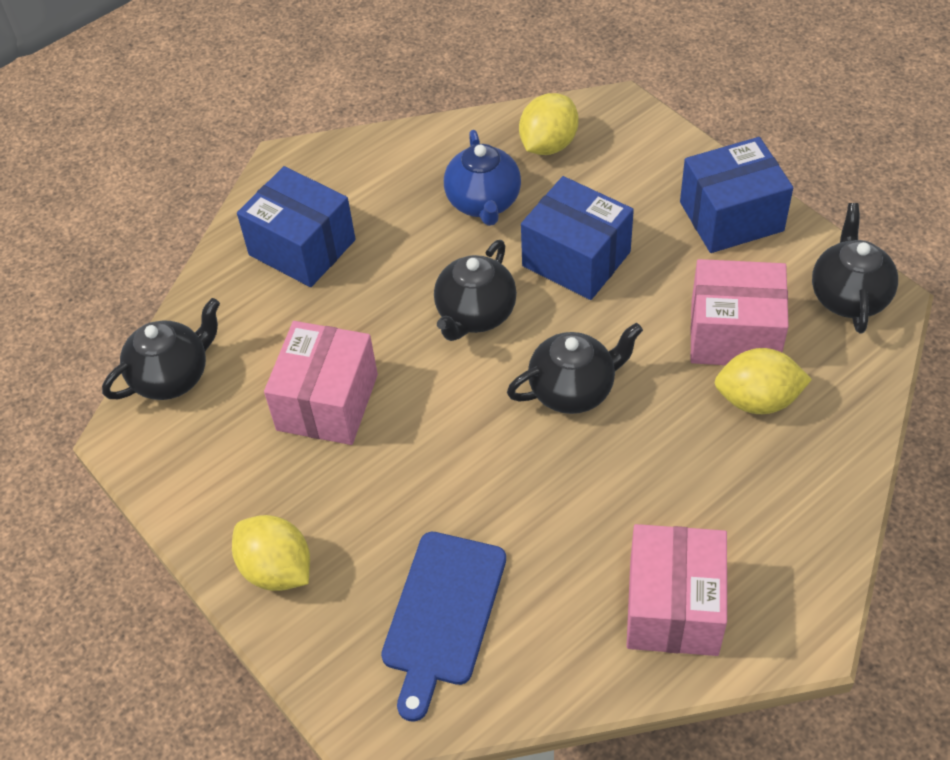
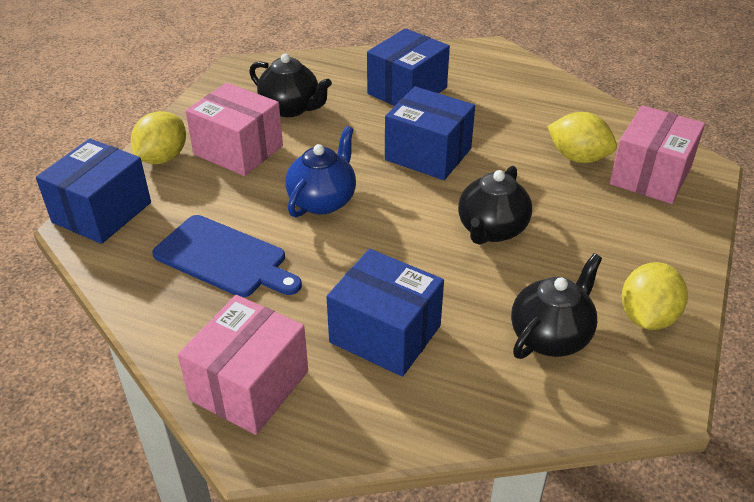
black teapot: 4 -> 3
blue box: 3 -> 4

